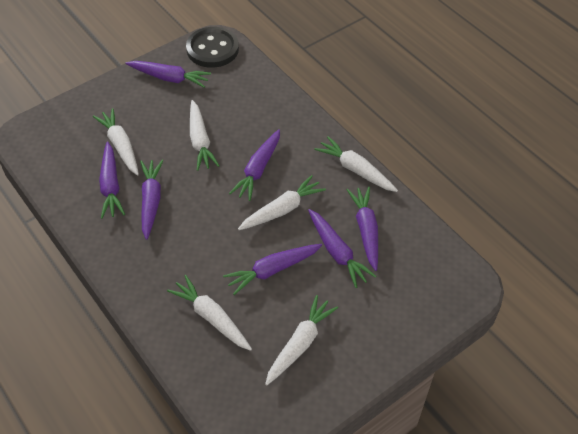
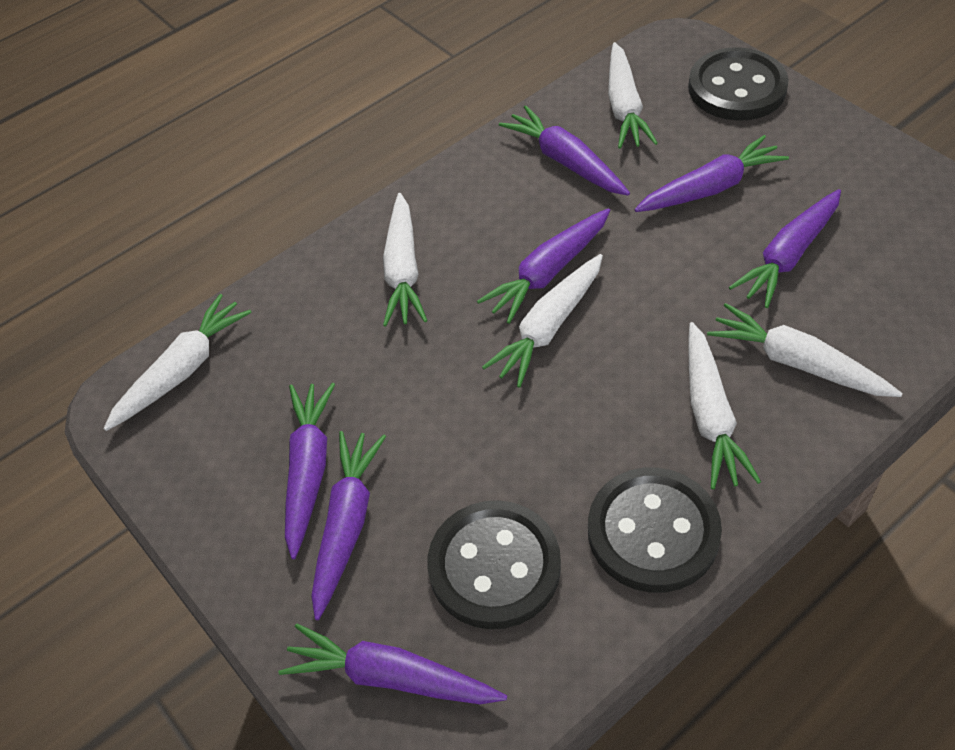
black button: 1 -> 3

